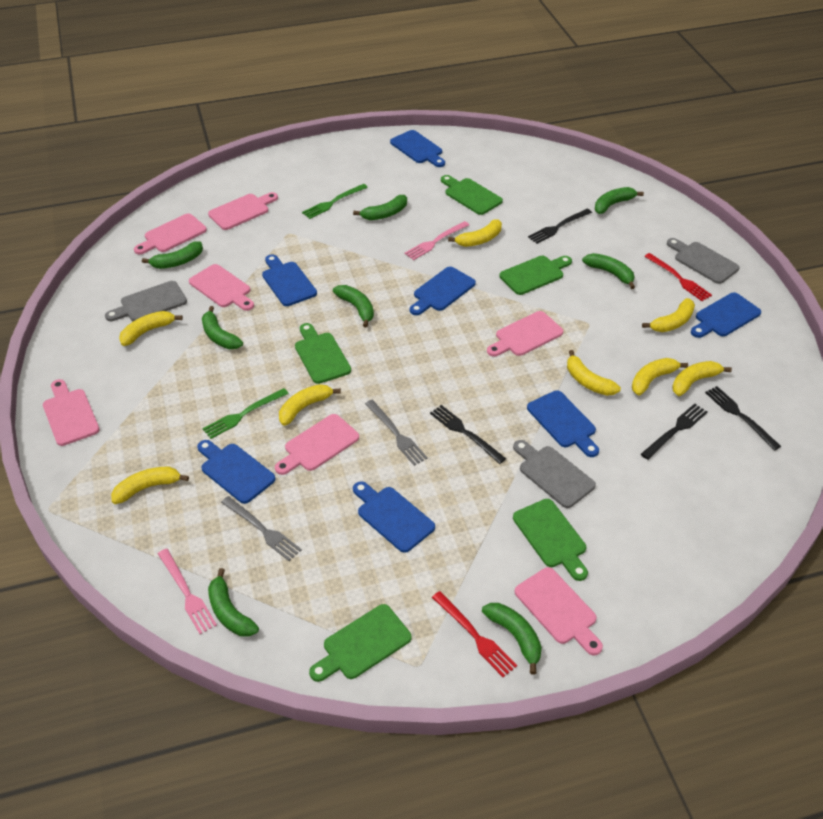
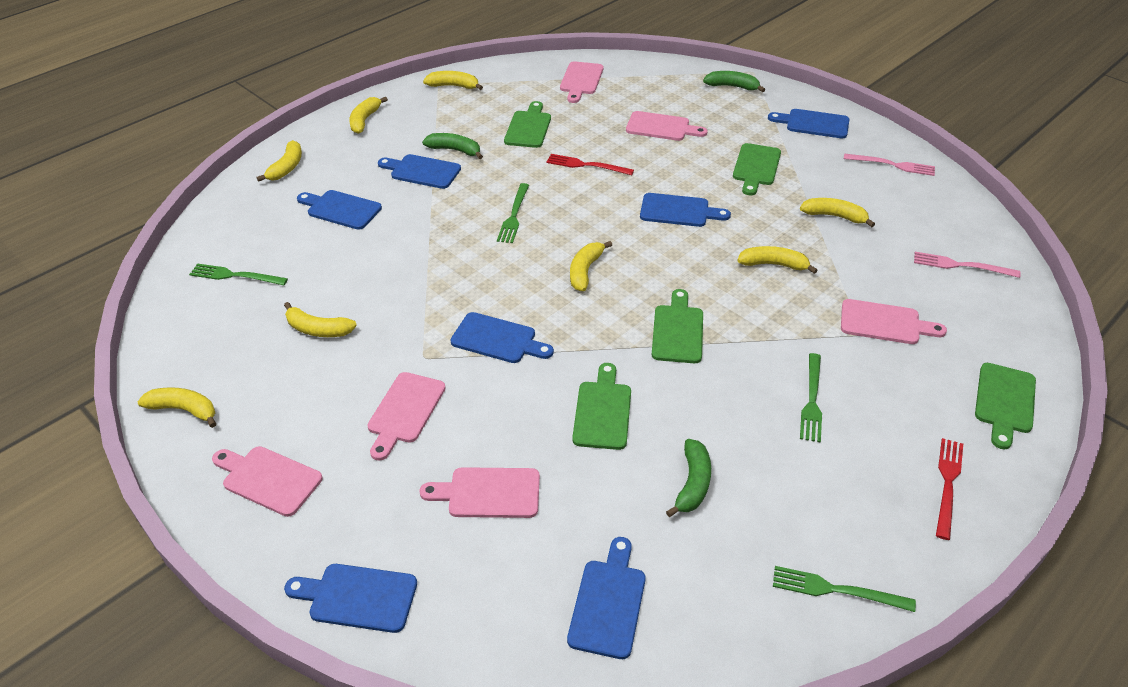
black fork: 4 -> 0
green banana: 8 -> 3
green fork: 2 -> 4
grey cutting board: 3 -> 0
grey fork: 2 -> 0
pink cutting board: 7 -> 6

